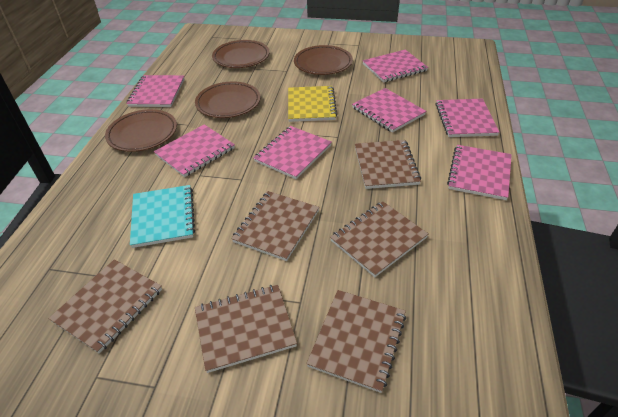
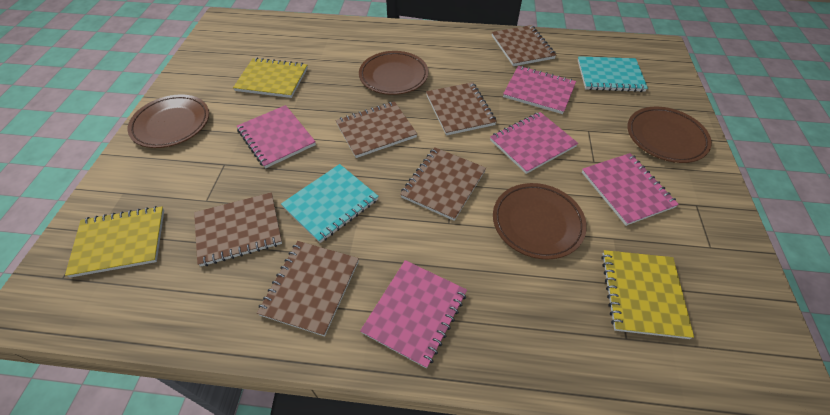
pink notebook: 7 -> 5
turquoise notebook: 1 -> 2
yellow notebook: 1 -> 3

